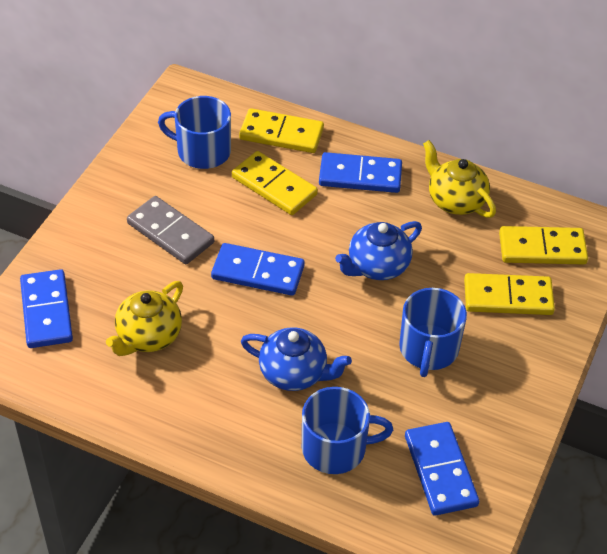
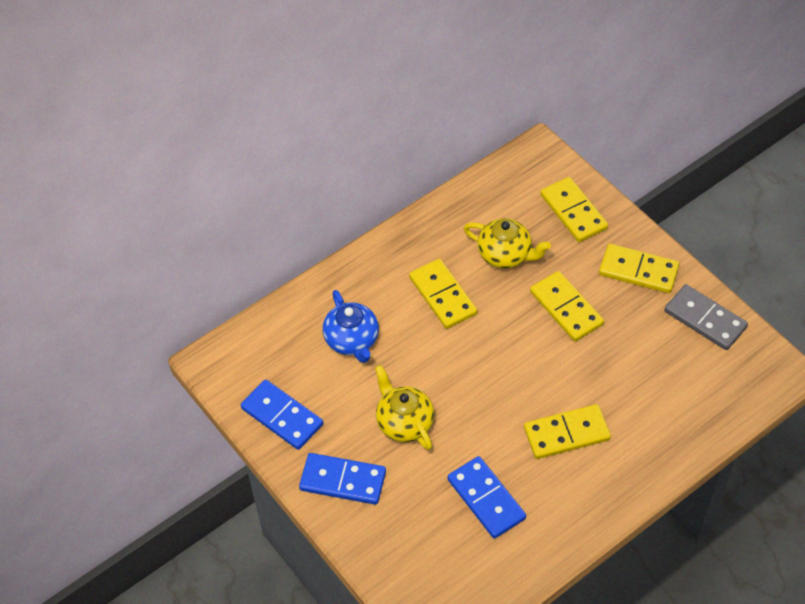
blue domino: 4 -> 3
blue mug: 3 -> 0
blue teapot: 2 -> 1
yellow domino: 4 -> 5

